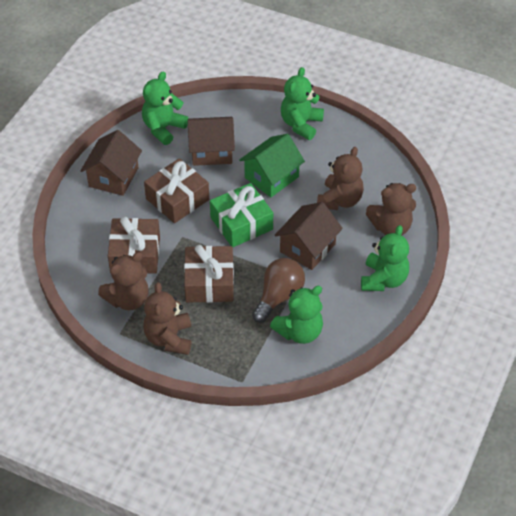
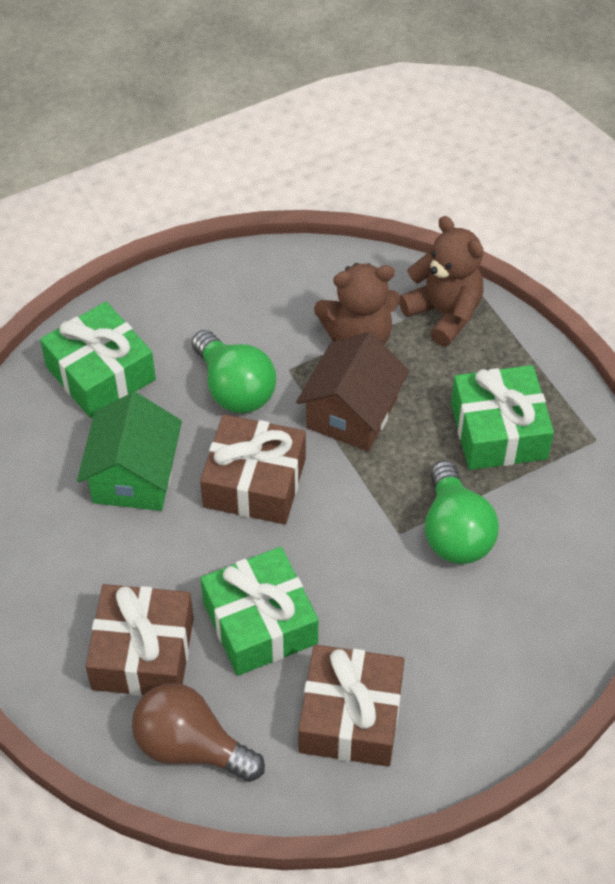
brown house: 3 -> 1
brown teddy bear: 4 -> 2
green gift: 1 -> 3
green light bulb: 0 -> 2
green teddy bear: 4 -> 0

